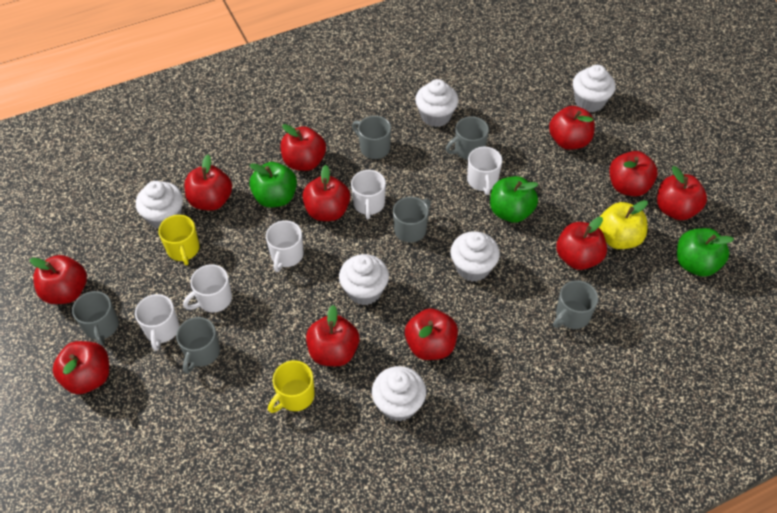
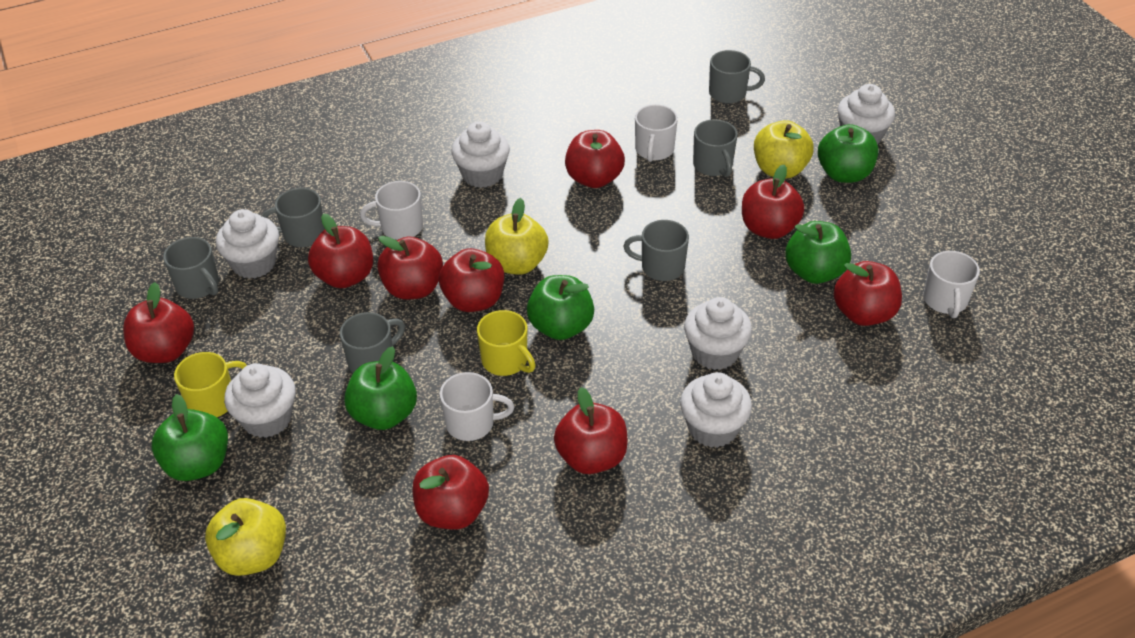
green apple: 3 -> 5
red apple: 11 -> 9
white mug: 5 -> 4
yellow apple: 1 -> 3

